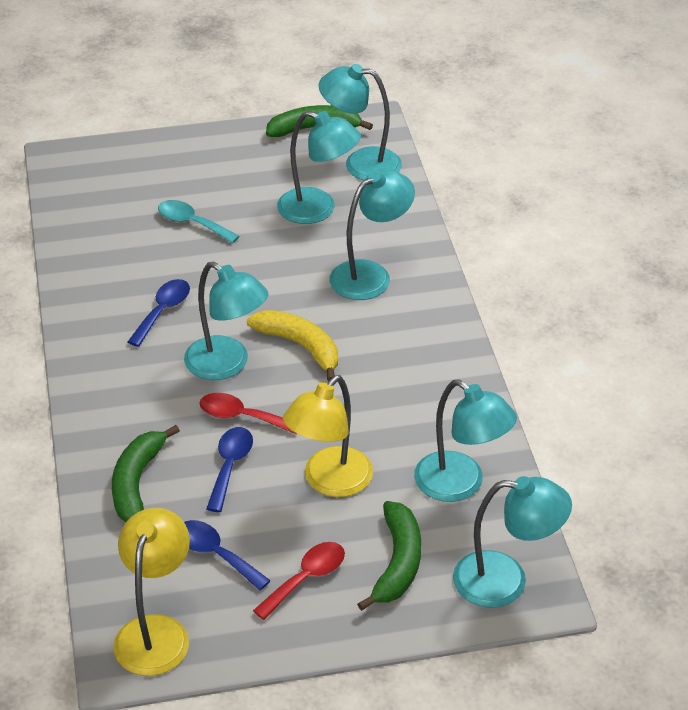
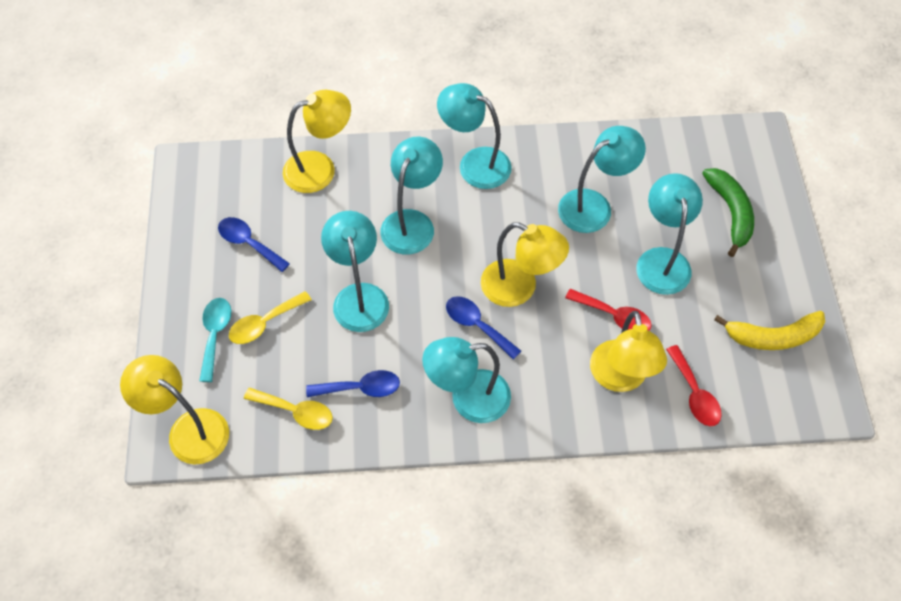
green banana: 3 -> 1
yellow lamp: 2 -> 4
yellow spoon: 0 -> 2

